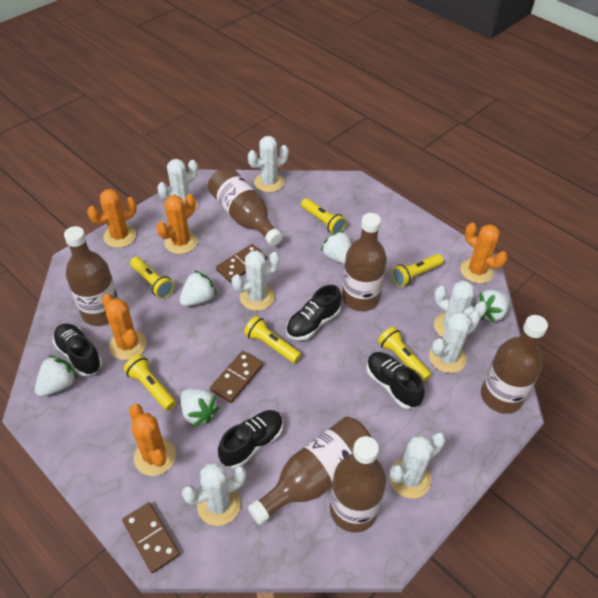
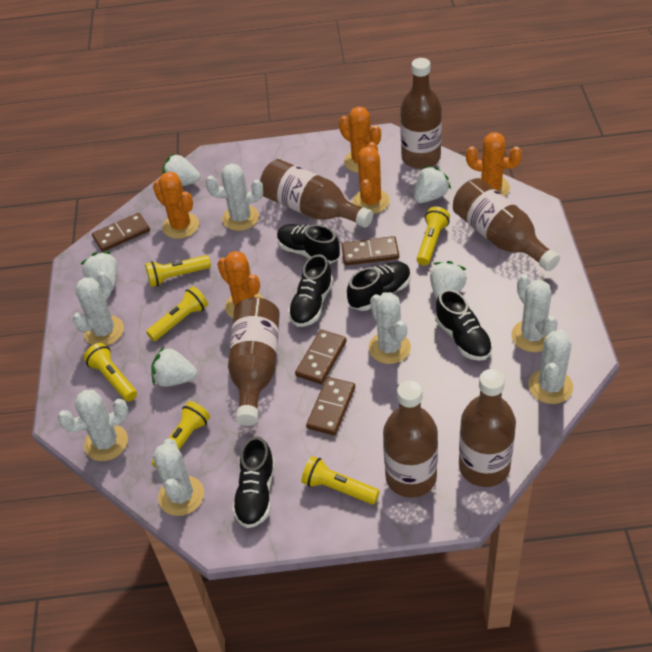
black shoe: 4 -> 5
brown domino: 3 -> 4

